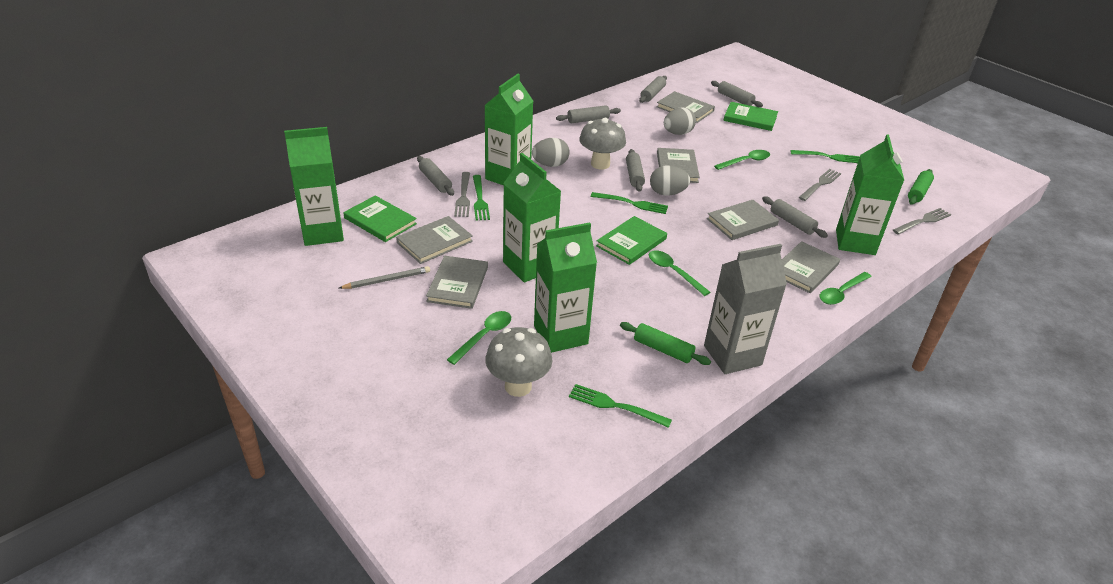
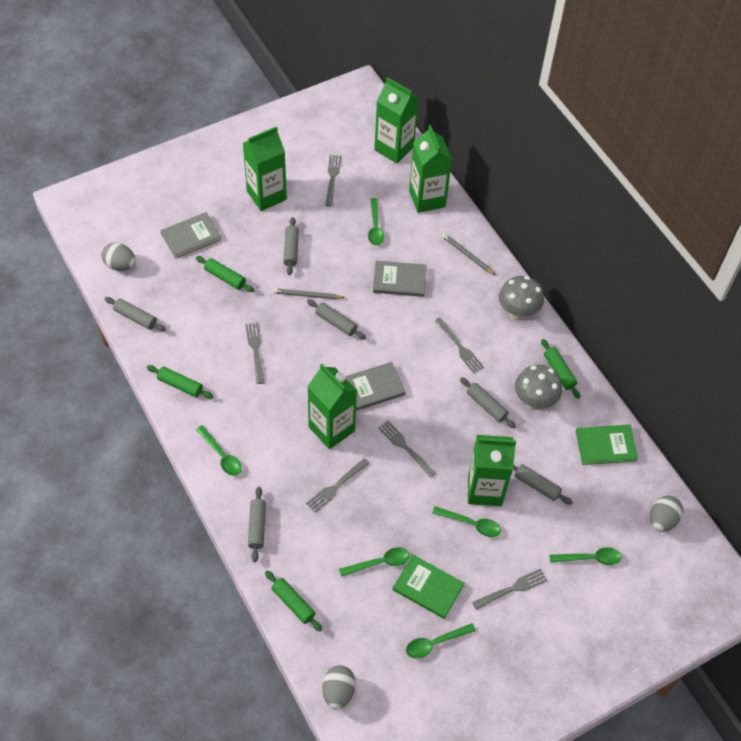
green book: 3 -> 2
green fork: 4 -> 0
green rolling pin: 2 -> 4
green spoon: 4 -> 6
grey book: 6 -> 3
grey carton: 1 -> 0
grey fork: 3 -> 6
grey pencil: 1 -> 2

